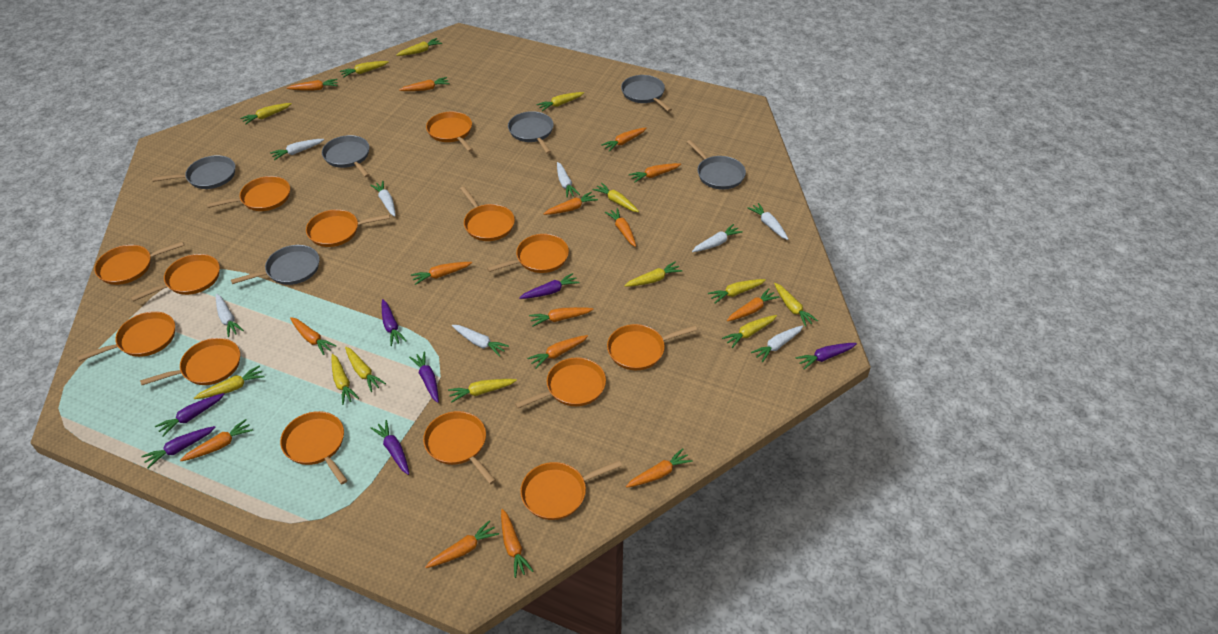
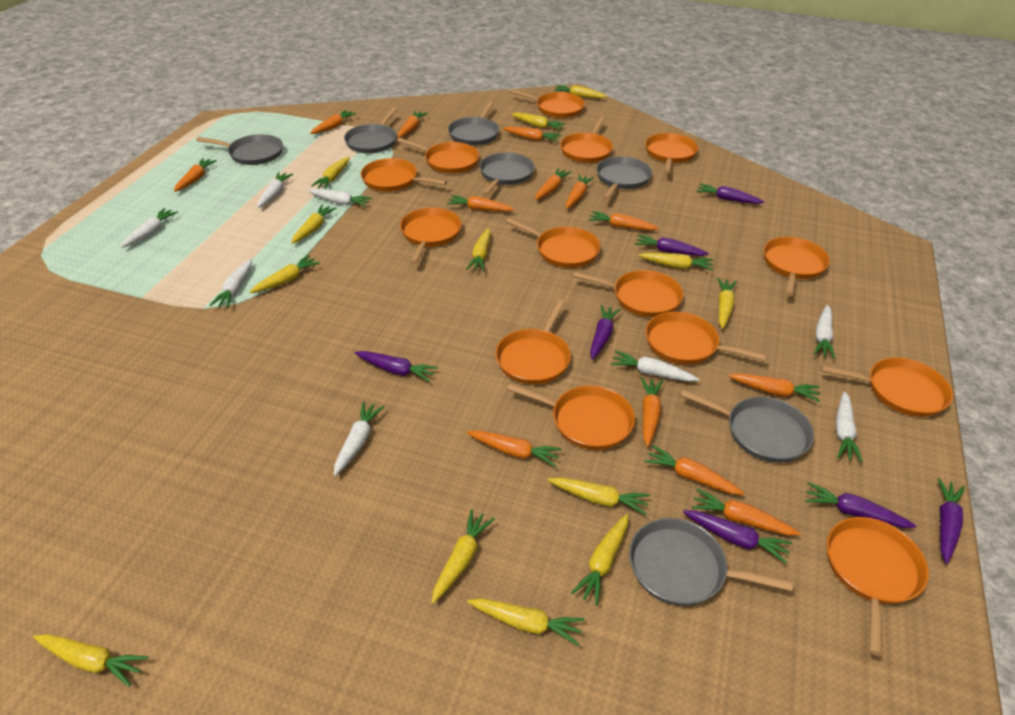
grey pan: 6 -> 7
orange carrot: 15 -> 13

